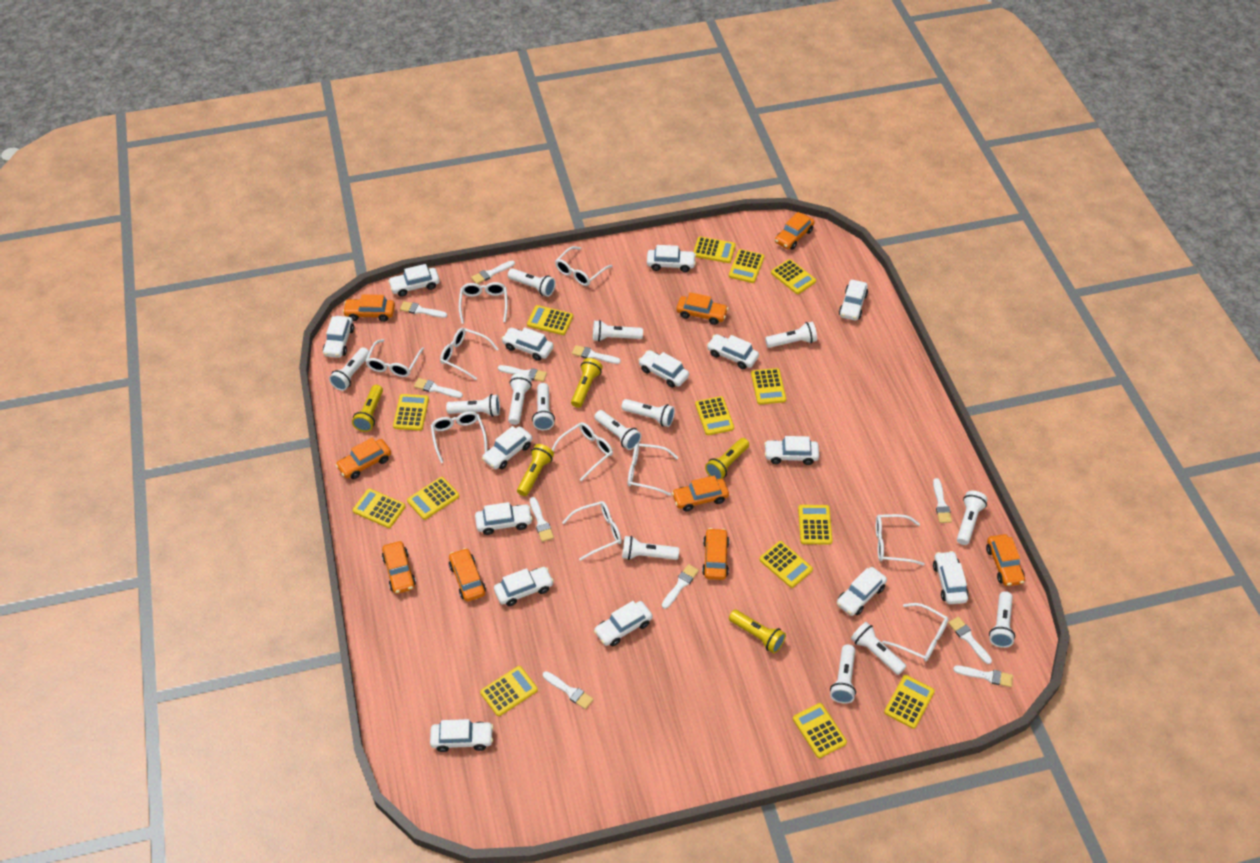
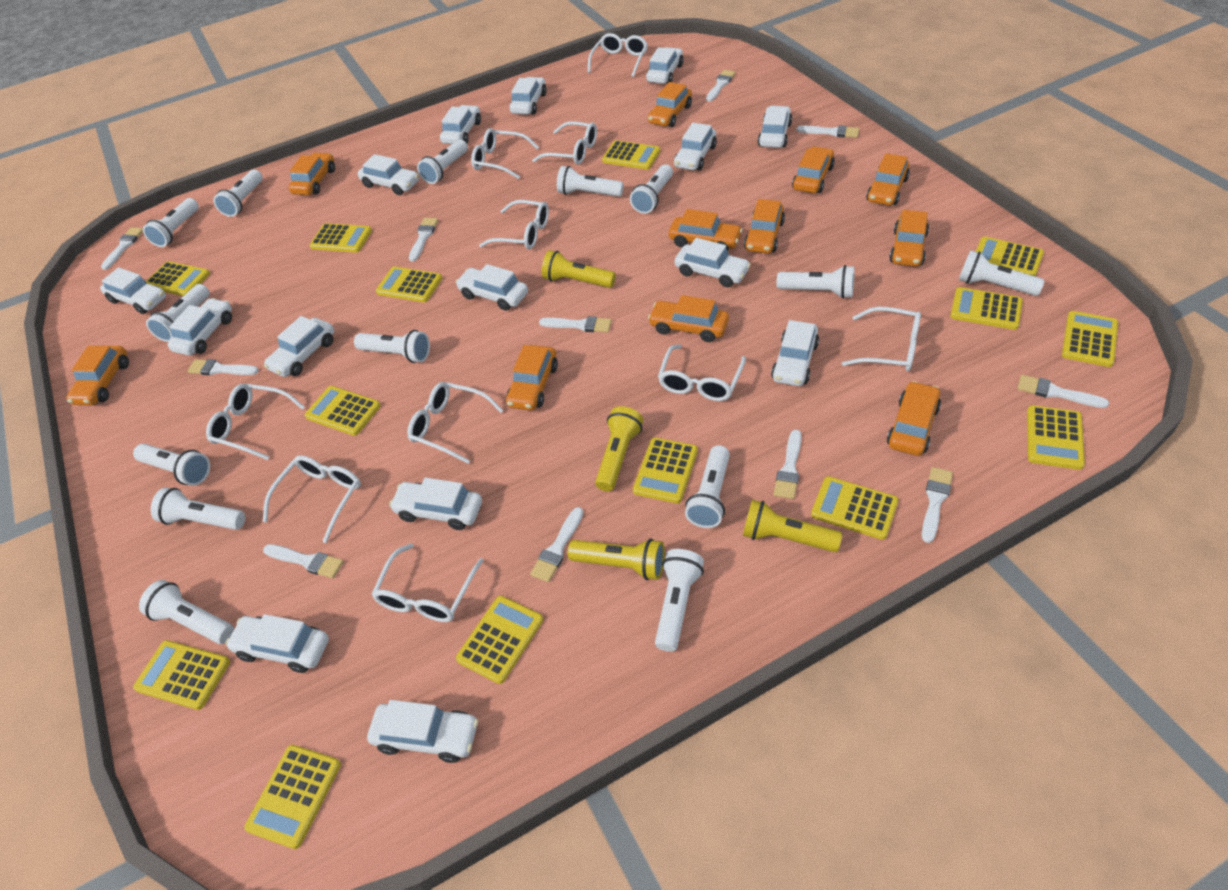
orange car: 9 -> 11
yellow flashlight: 5 -> 4

